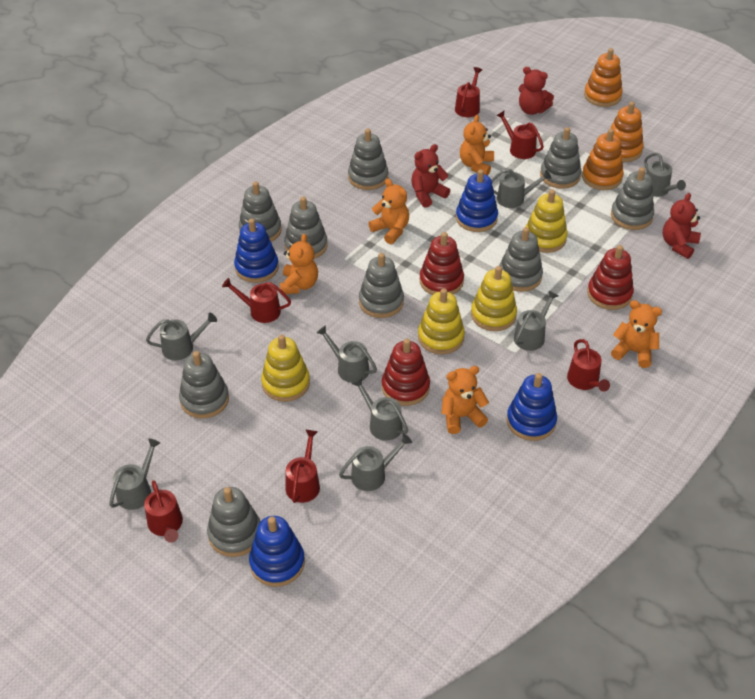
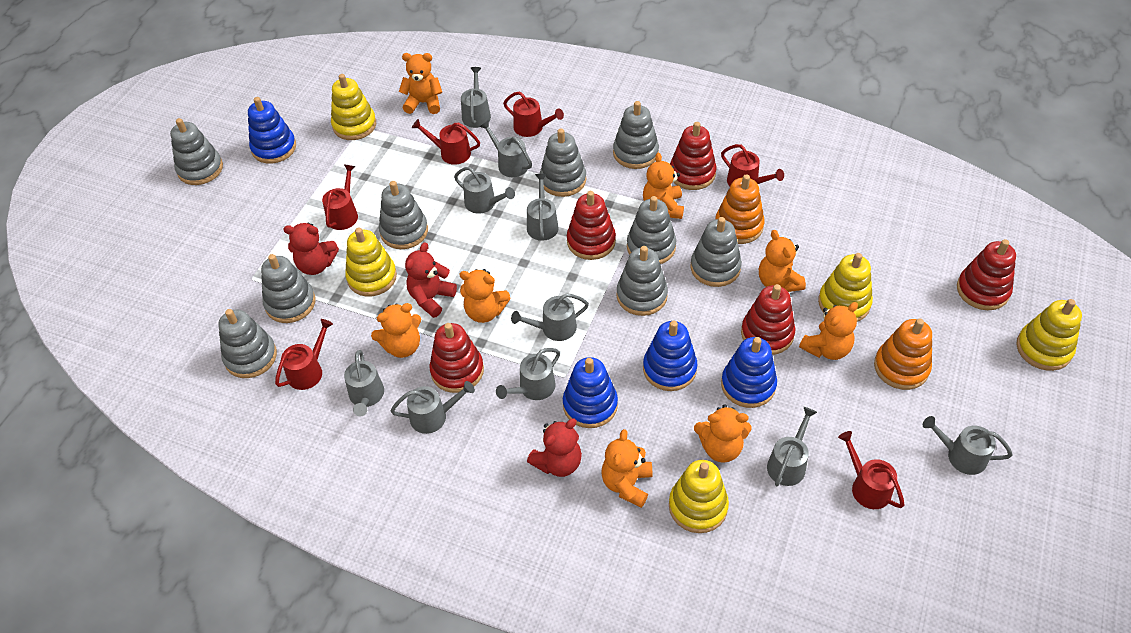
grey watering can: 8 -> 10
orange stacking toy: 3 -> 2
orange teddy bear: 5 -> 8
red stacking toy: 3 -> 5
yellow stacking toy: 4 -> 5

